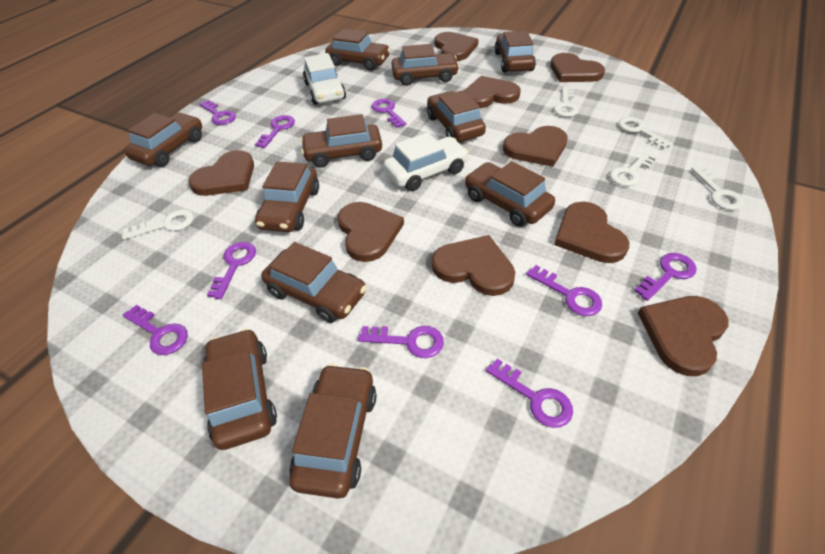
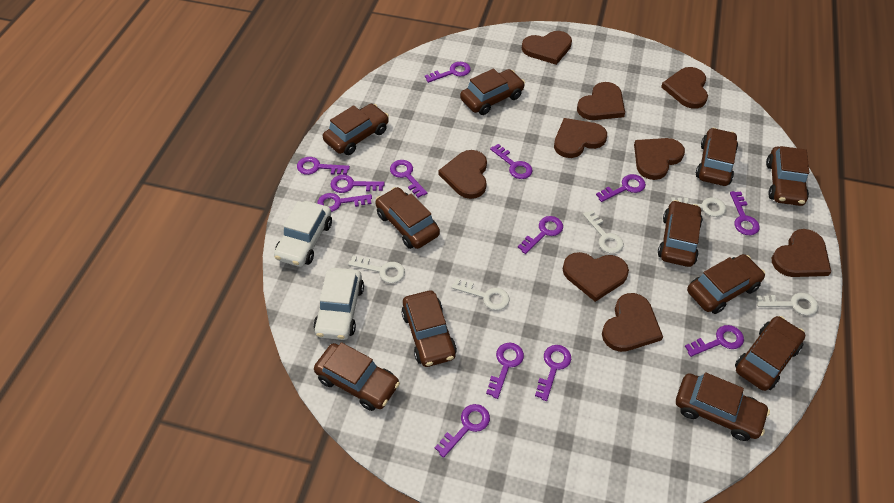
purple key: 9 -> 13

